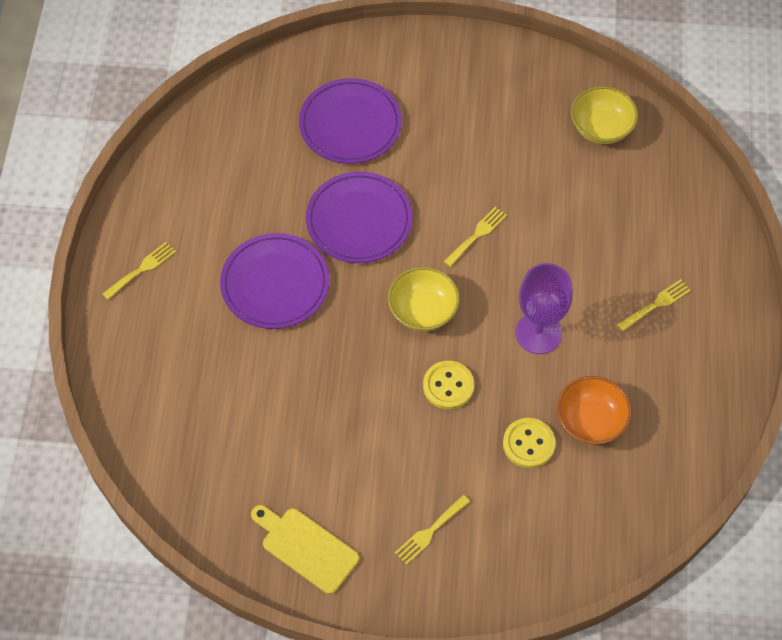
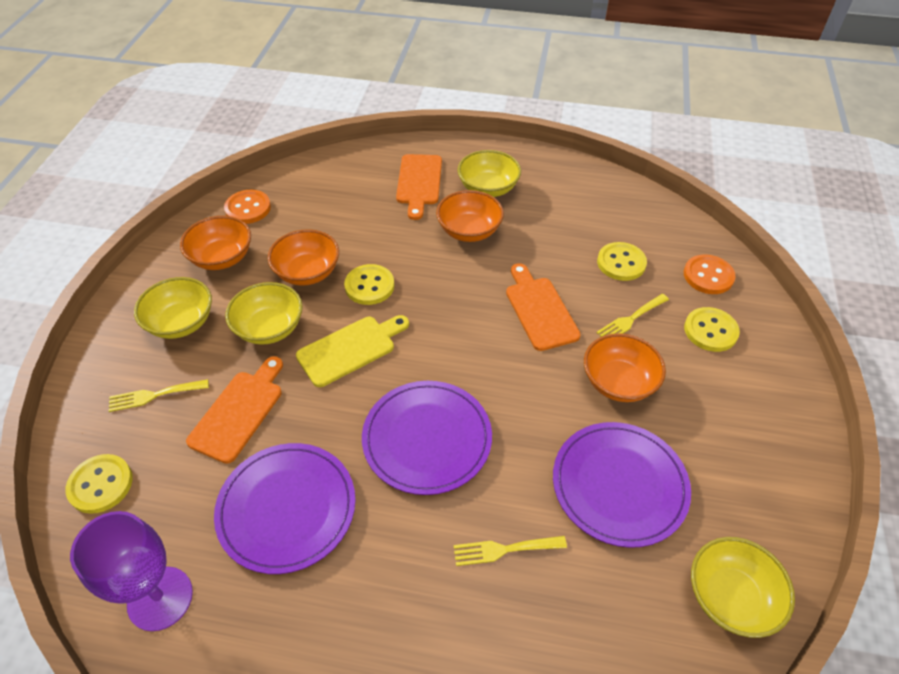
orange bowl: 1 -> 4
orange button: 0 -> 2
orange cutting board: 0 -> 3
yellow bowl: 2 -> 4
yellow button: 2 -> 4
yellow fork: 4 -> 3

